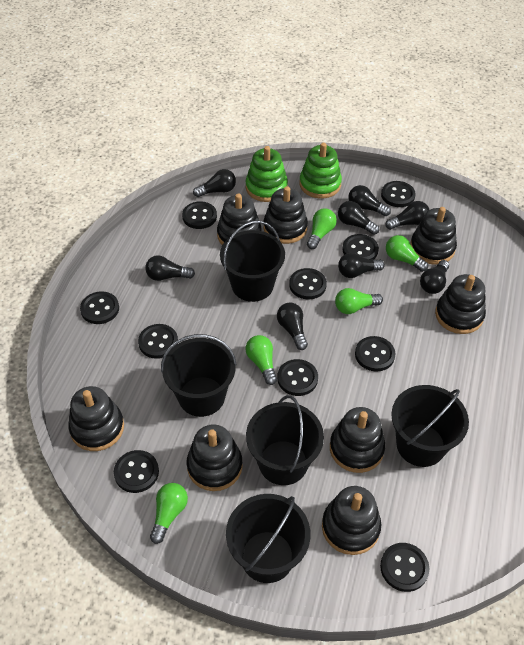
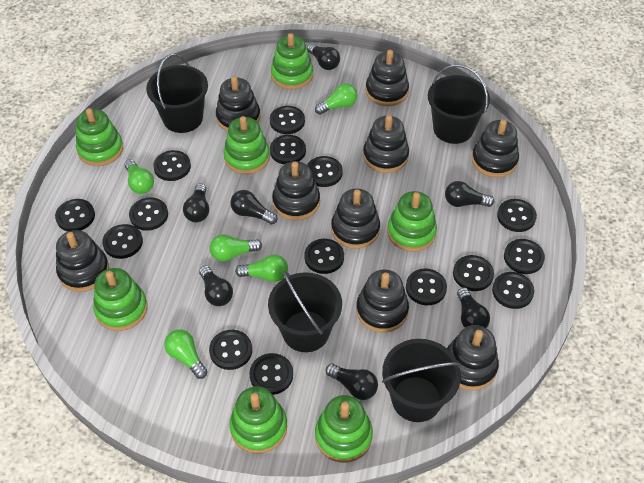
black bucket: 5 -> 4
black button: 10 -> 15
black light bulb: 8 -> 7
black stacking toy: 8 -> 9
green stacking toy: 2 -> 7

